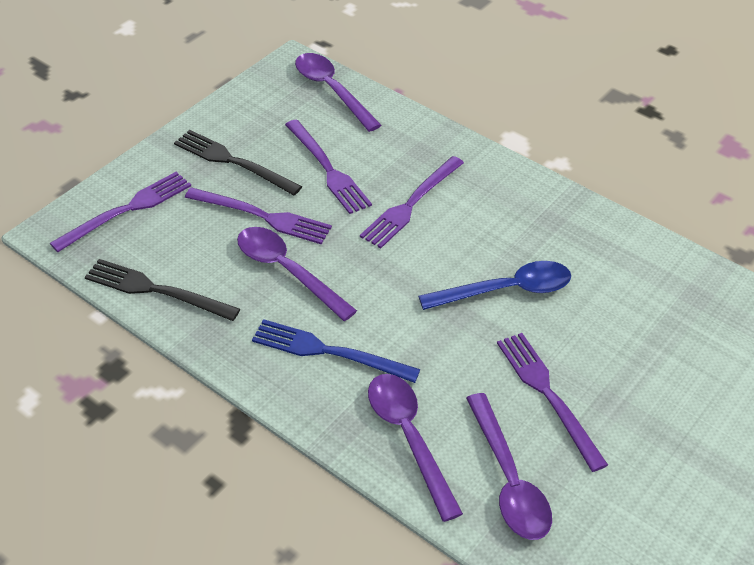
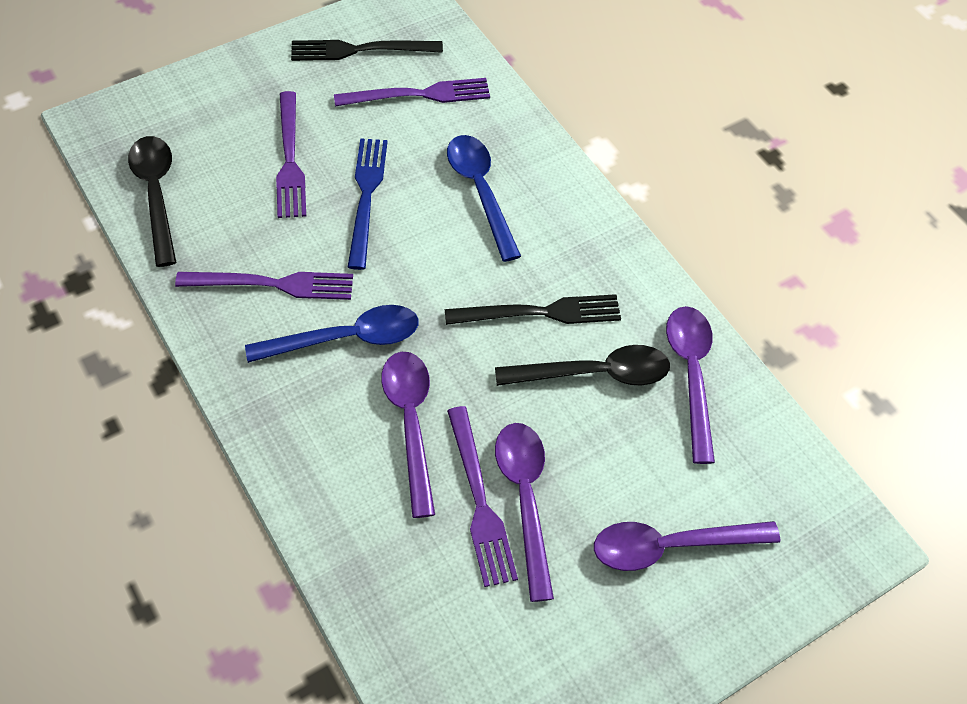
black spoon: 0 -> 2
blue spoon: 1 -> 2
purple fork: 5 -> 4

